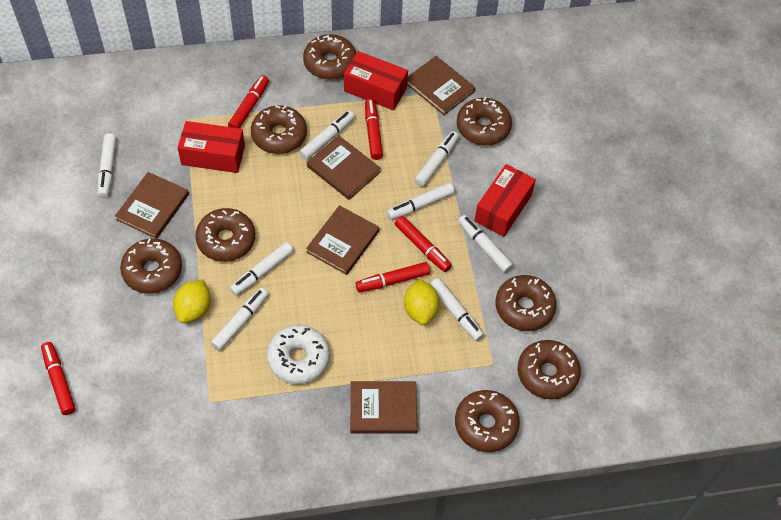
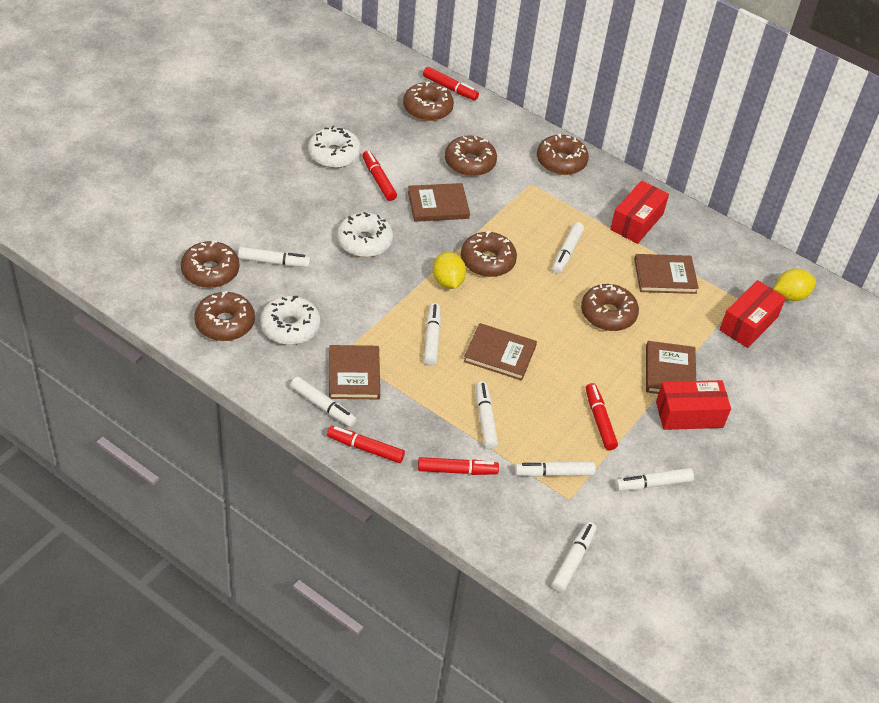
brown donut: 8 -> 7
white donut: 1 -> 3

